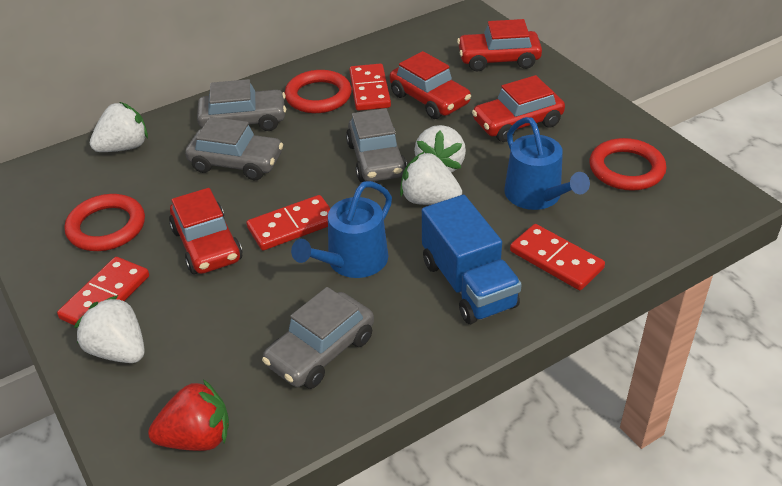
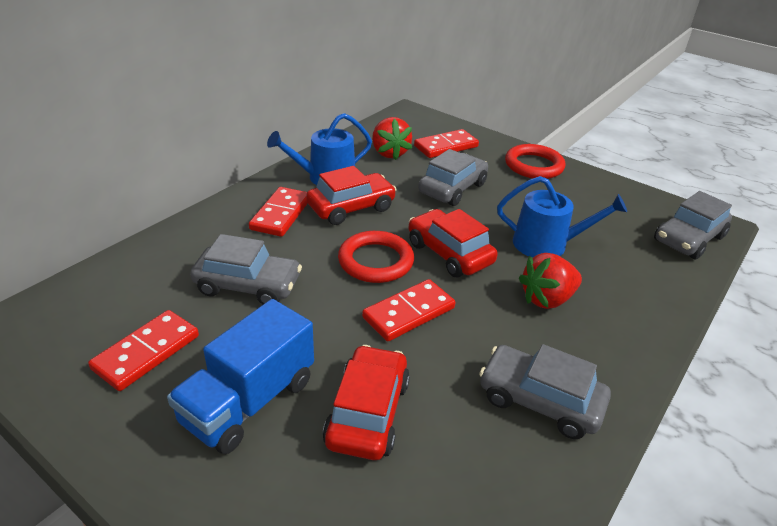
red car: 4 -> 3
red ring: 3 -> 2
red strawberry: 1 -> 2
white strawberry: 4 -> 0

